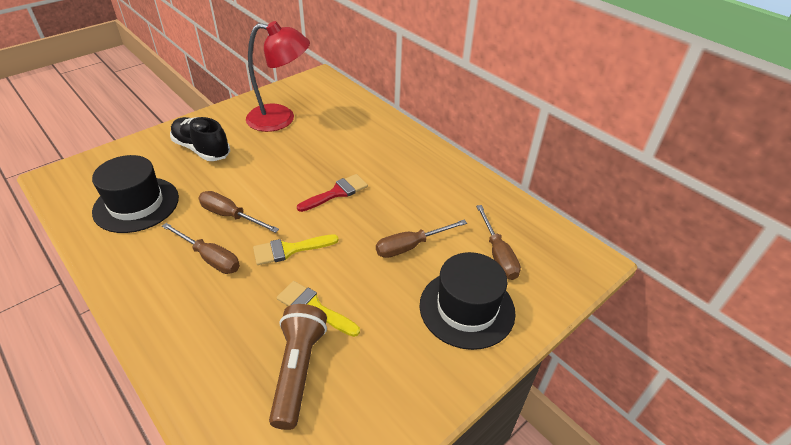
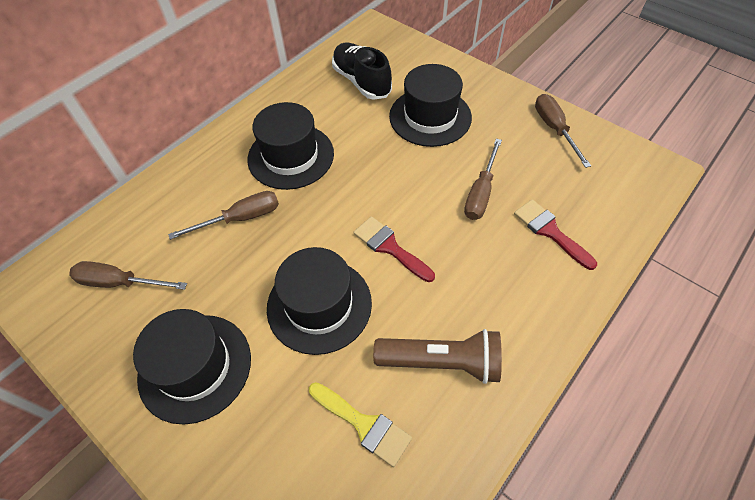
black hat: 2 -> 4
red brush: 1 -> 2
red lamp: 1 -> 0
yellow brush: 2 -> 1

